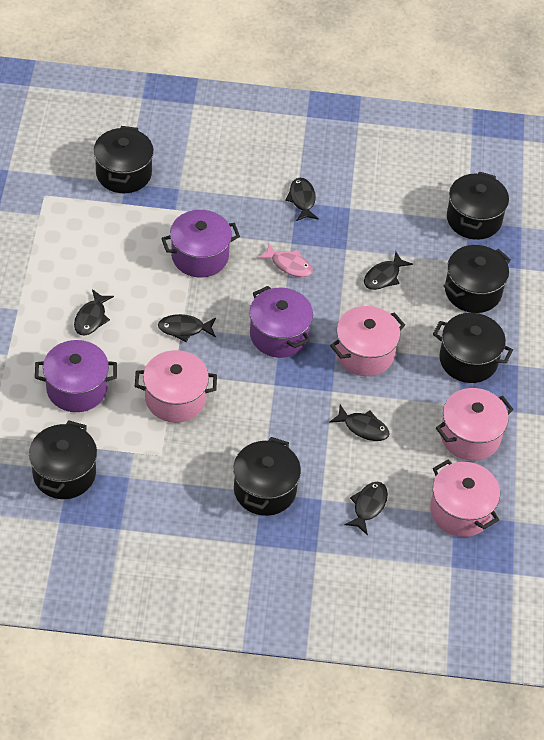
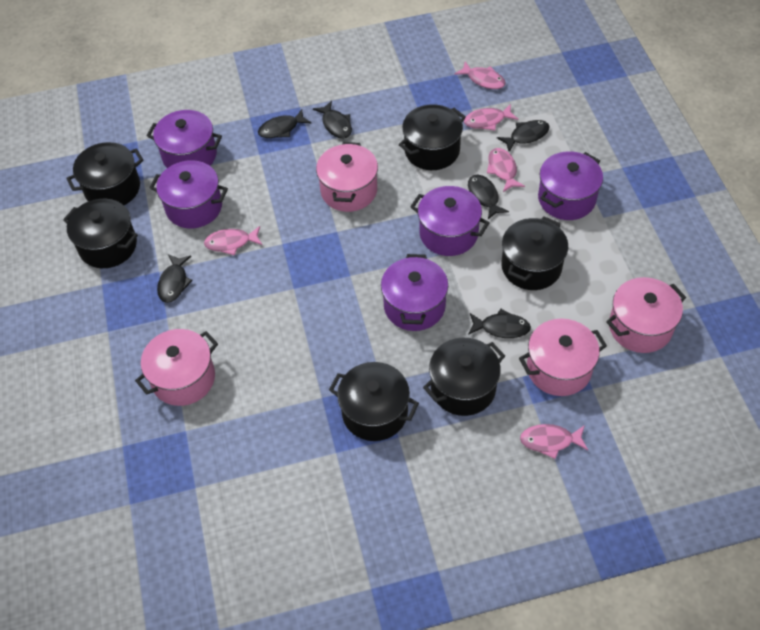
pink fish: 1 -> 5
purple pot: 3 -> 5

